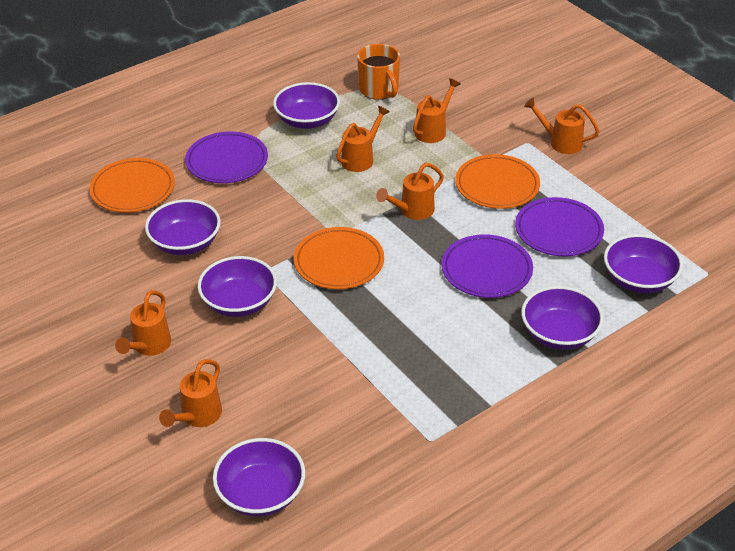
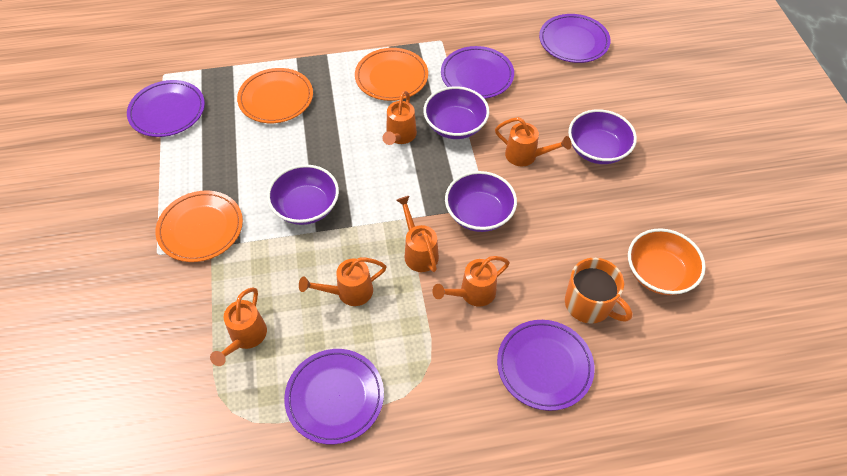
orange bowl: 0 -> 1
purple bowl: 6 -> 4
purple plate: 3 -> 5

